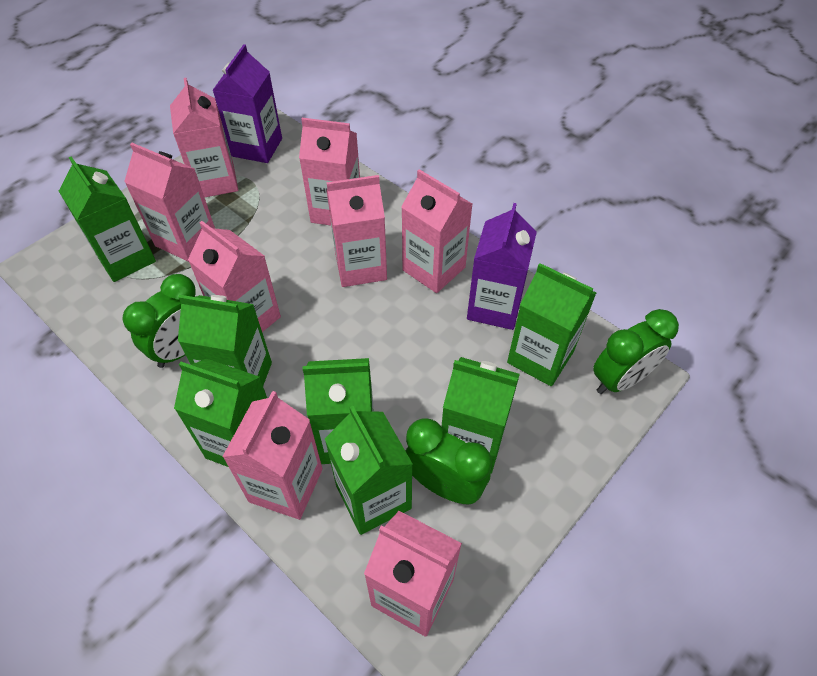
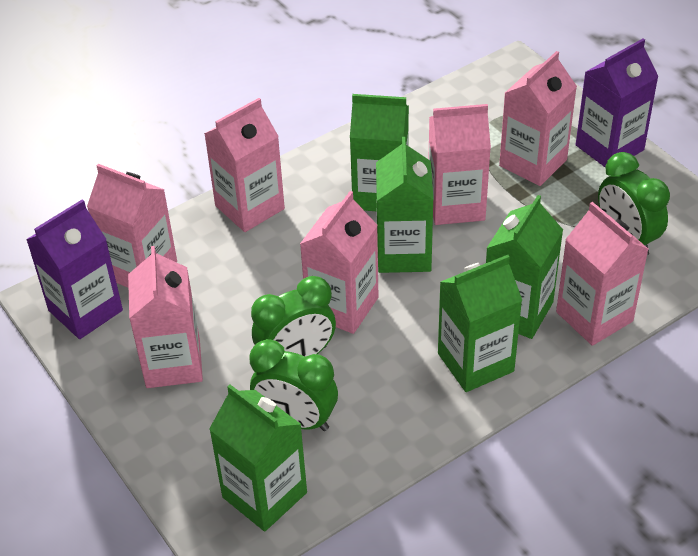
green carton: 7 -> 5
pink carton: 8 -> 7

